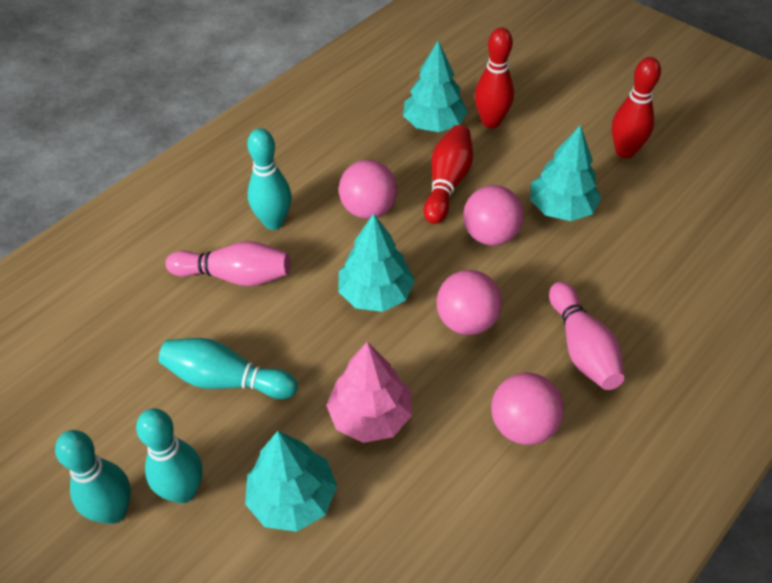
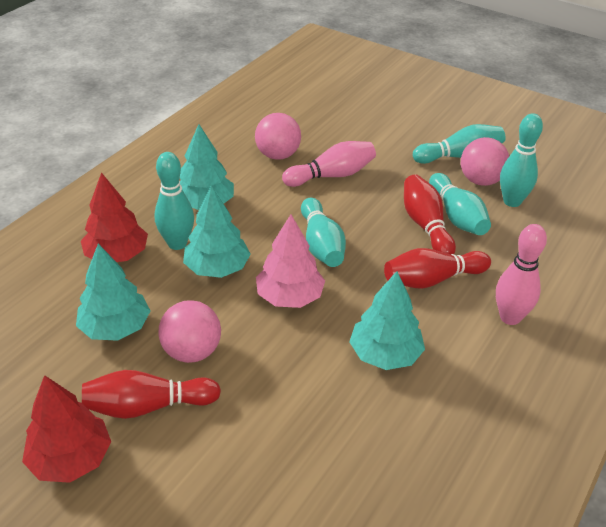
pink ball: 4 -> 3
red tree: 0 -> 2
turquoise bowling pin: 4 -> 5

